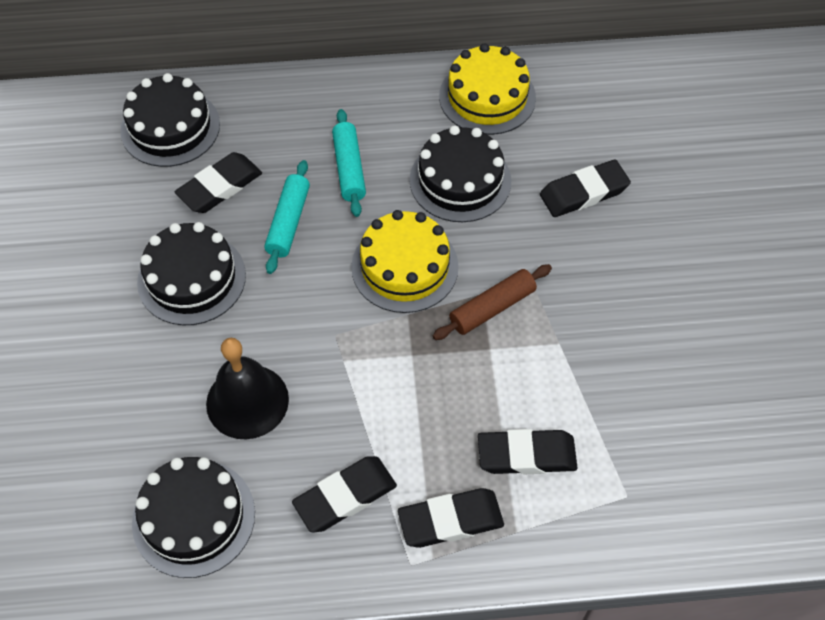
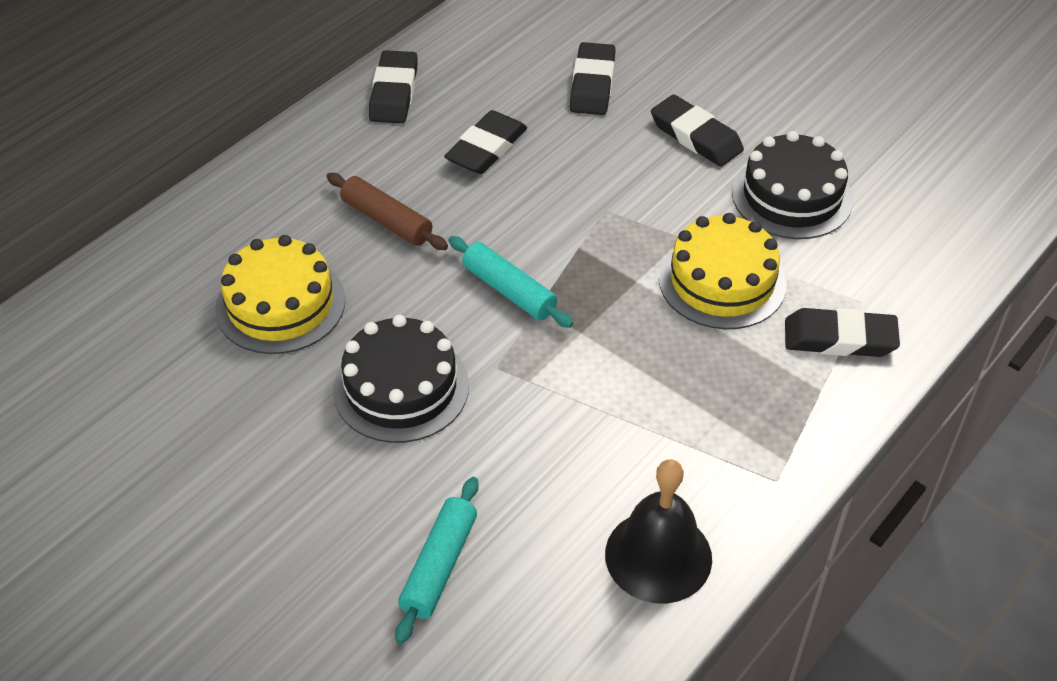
black cake: 4 -> 2

